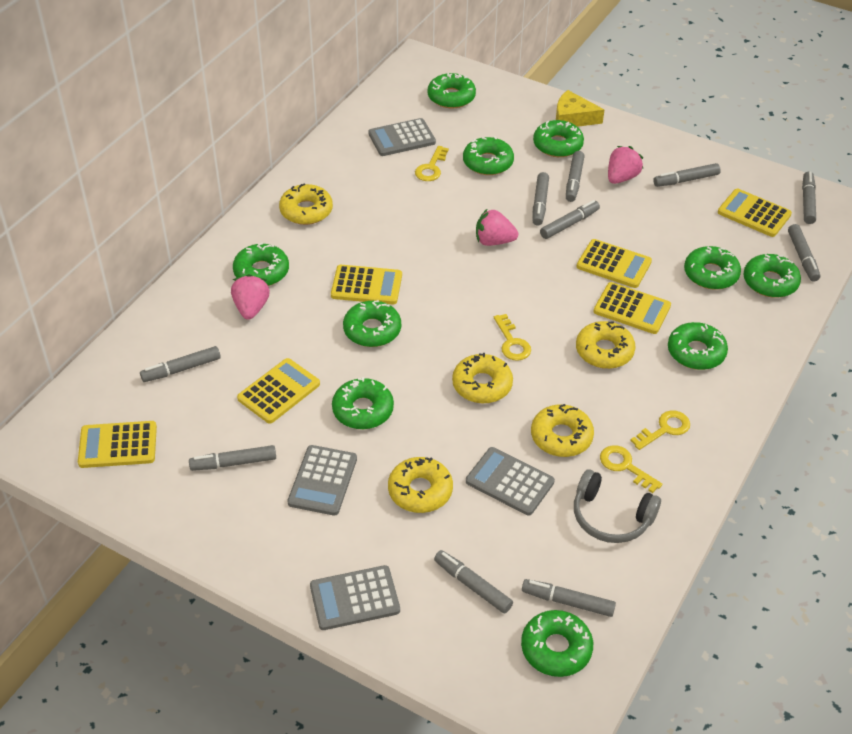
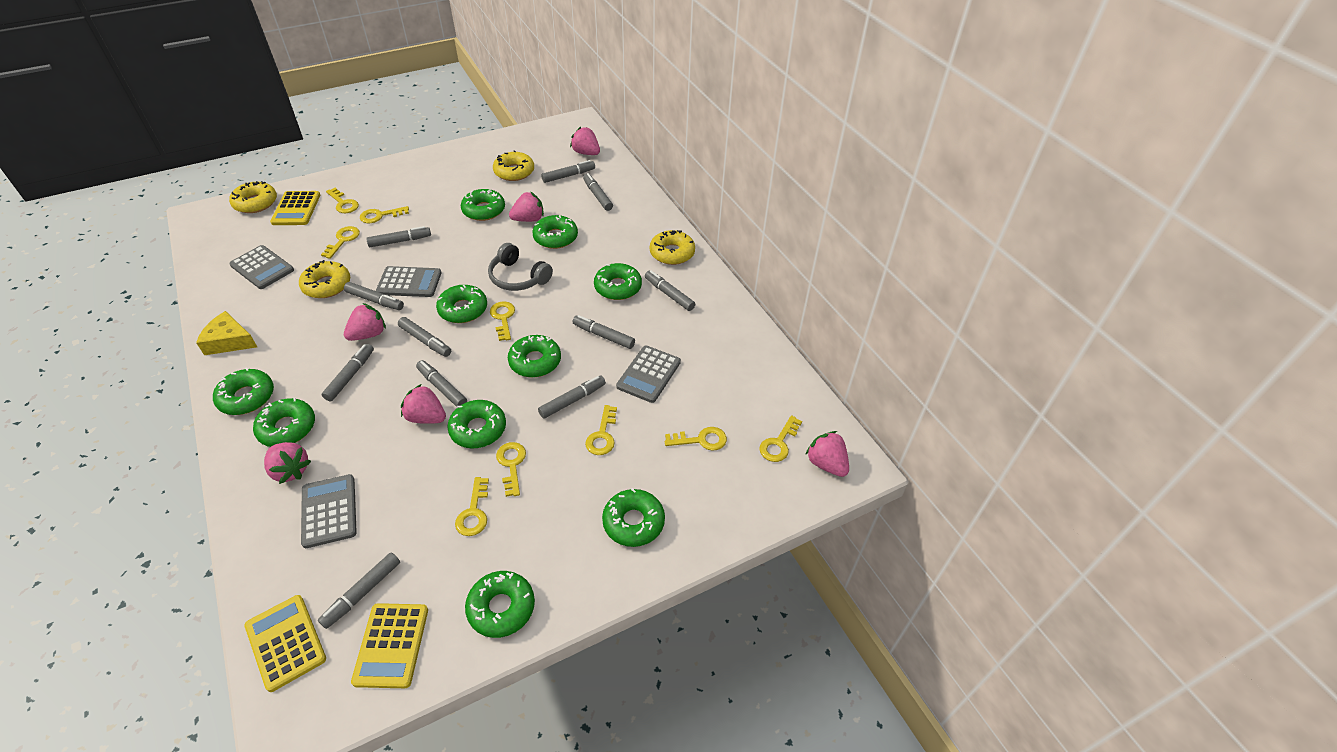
grey marker: 10 -> 11
pink strawberry: 3 -> 6
yellow calculator: 6 -> 3
yellow donut: 5 -> 4
yellow key: 4 -> 9

